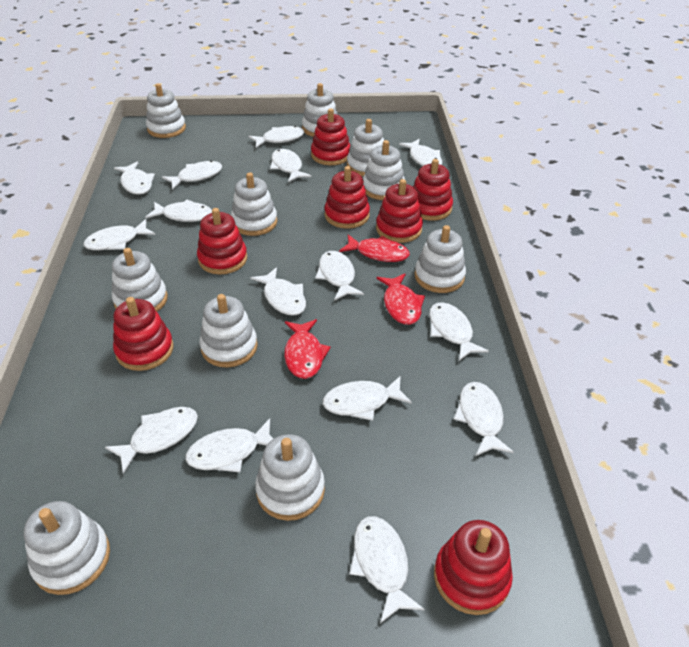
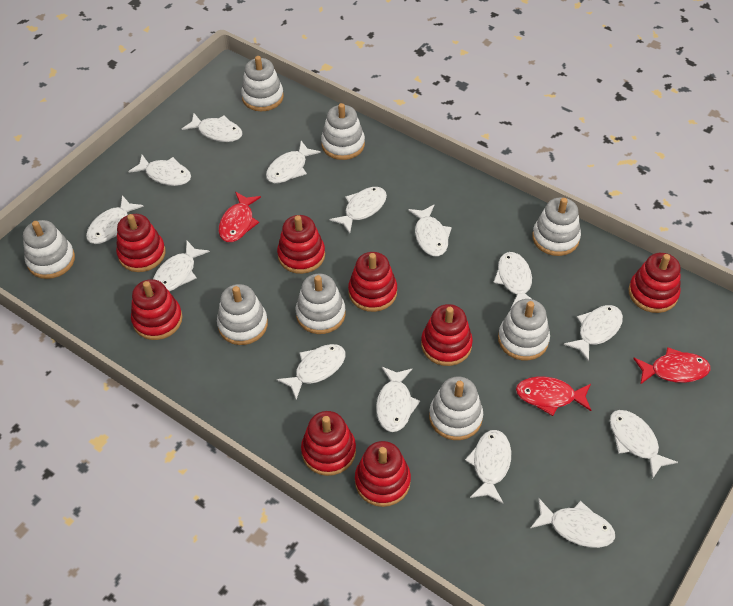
red stacking toy: 7 -> 8
white fish: 15 -> 14
white stacking toy: 10 -> 8

